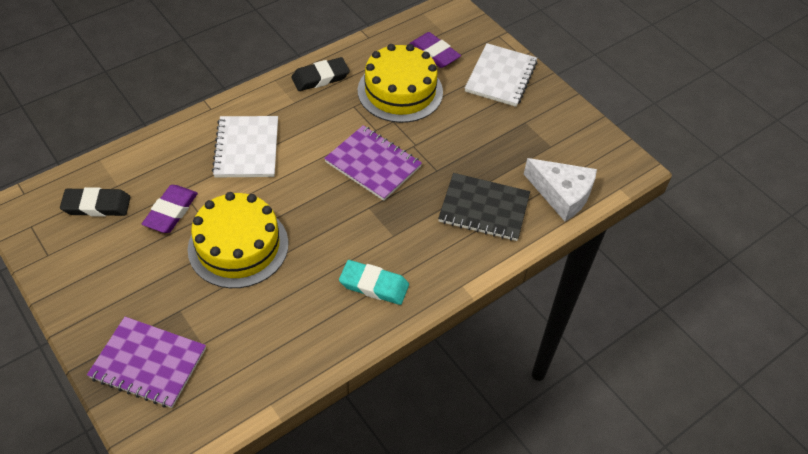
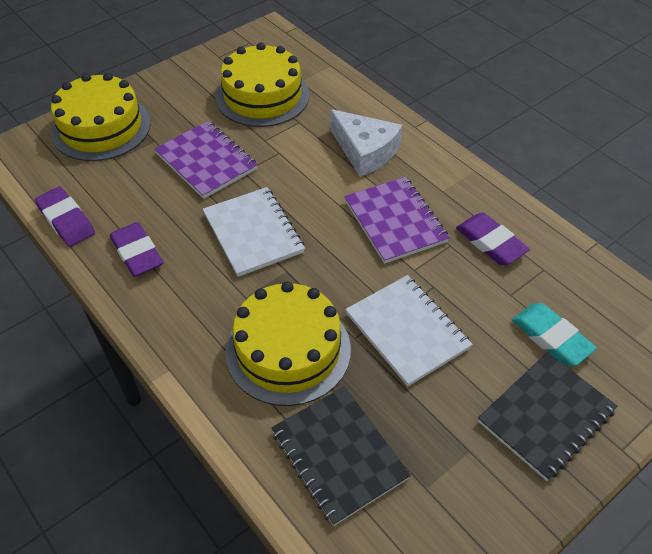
black eraser: 2 -> 0
black notebook: 1 -> 2
purple eraser: 2 -> 3
yellow cake: 2 -> 3

